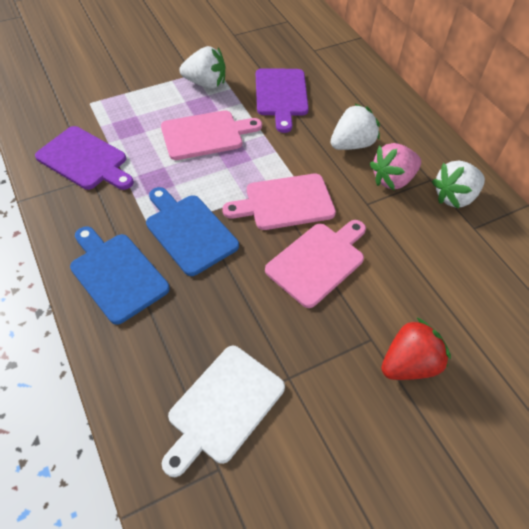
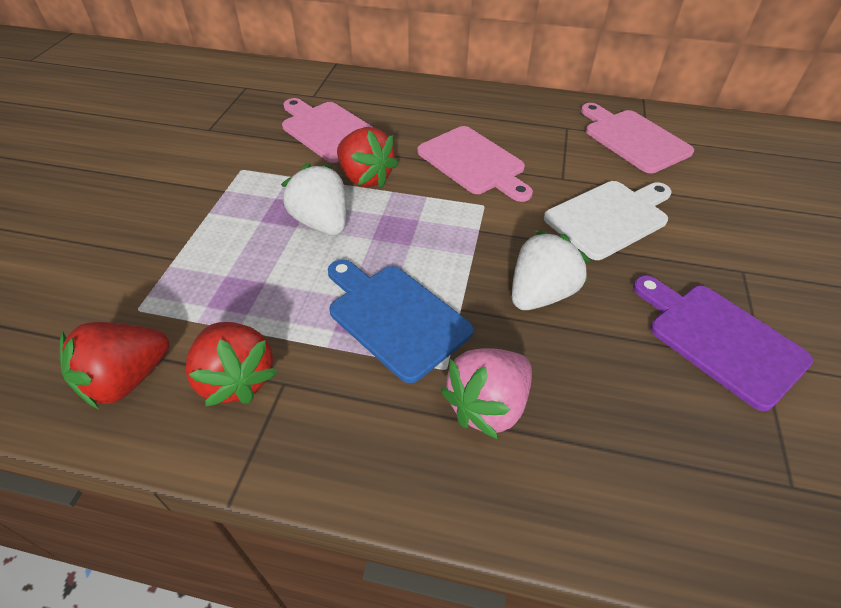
blue cutting board: 2 -> 1
purple cutting board: 2 -> 1
red strawberry: 1 -> 3
white strawberry: 3 -> 2

